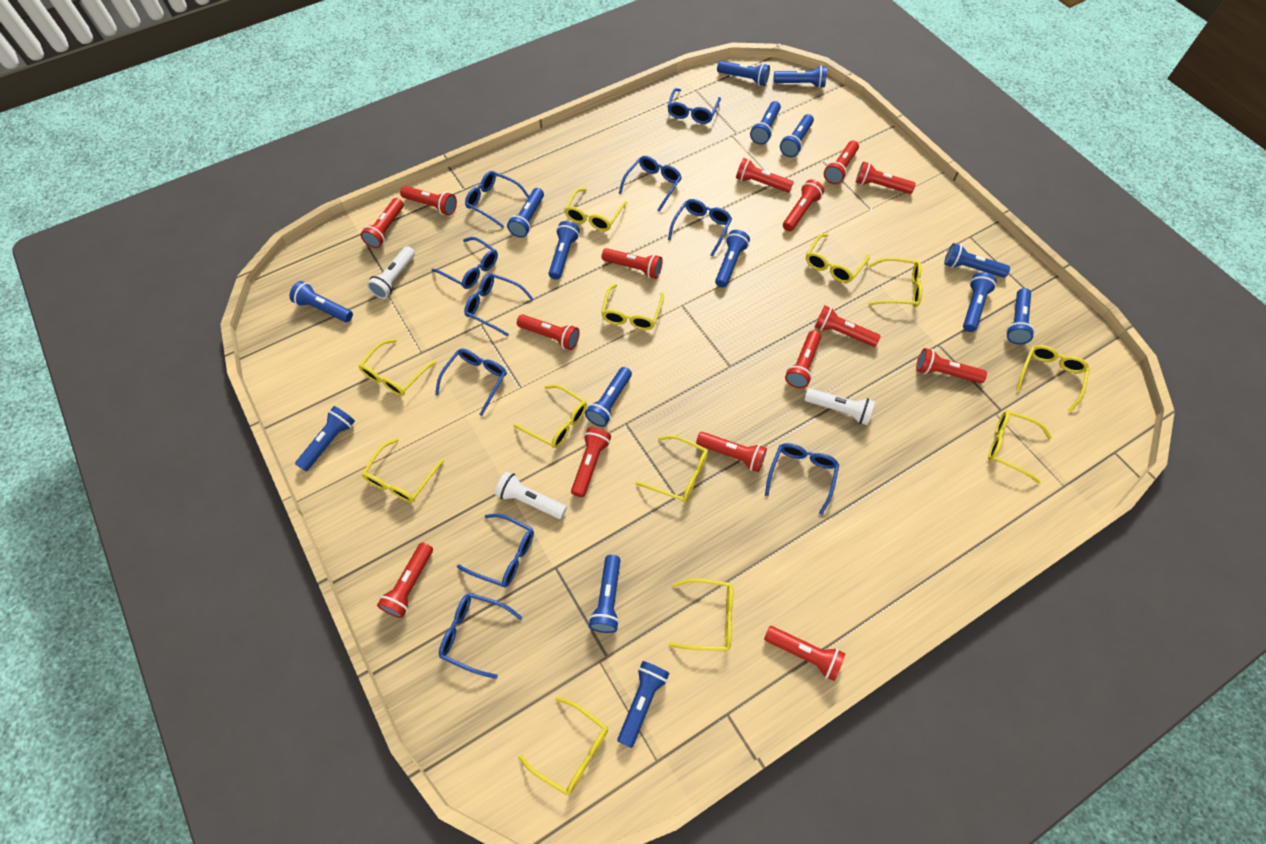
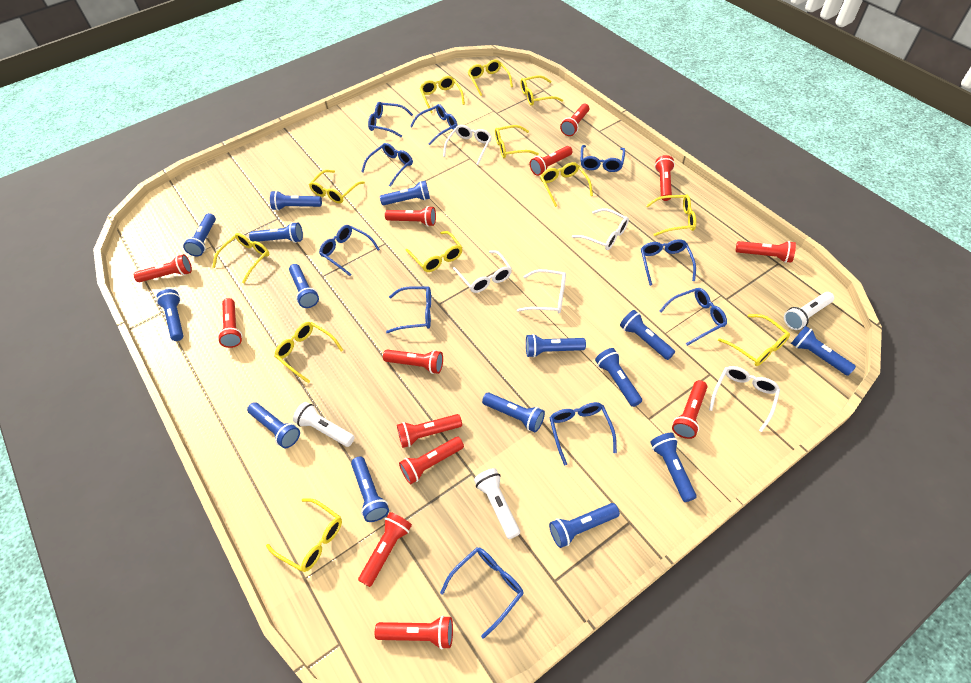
red flashlight: 15 -> 13
white glasses: 0 -> 5

